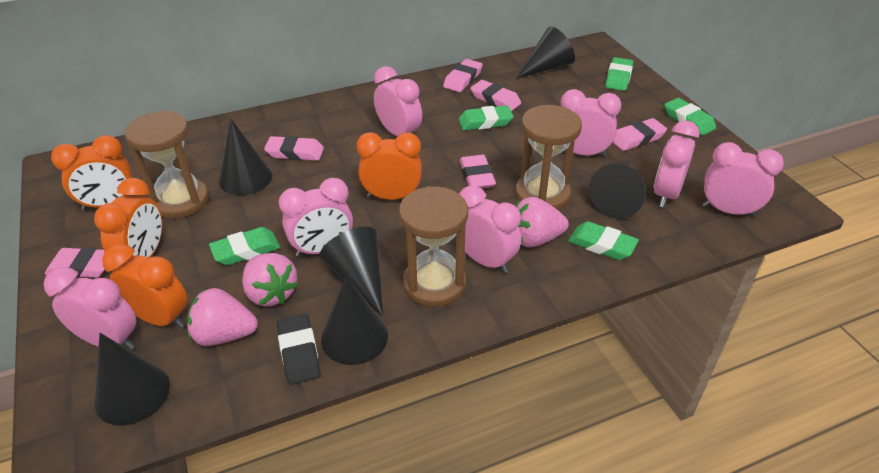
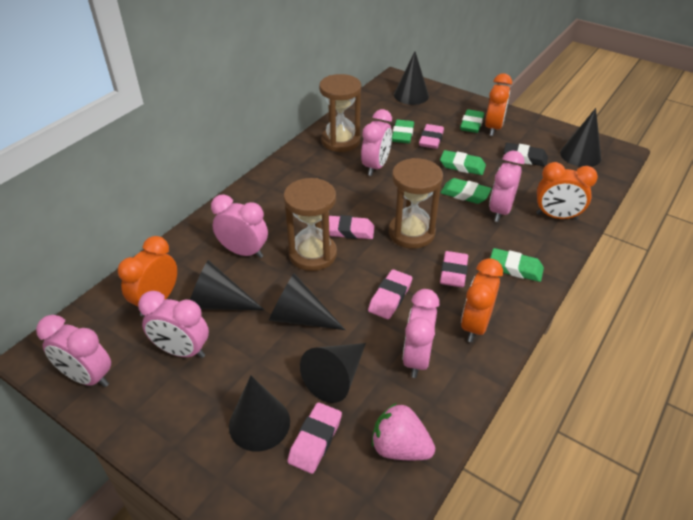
pink clock: 7 -> 6
pink eraser: 6 -> 5
pink strawberry: 3 -> 1

